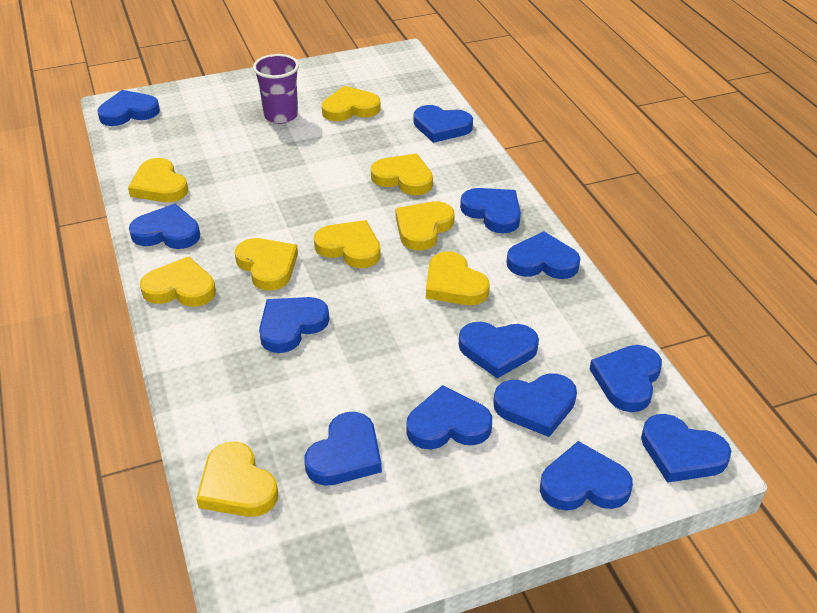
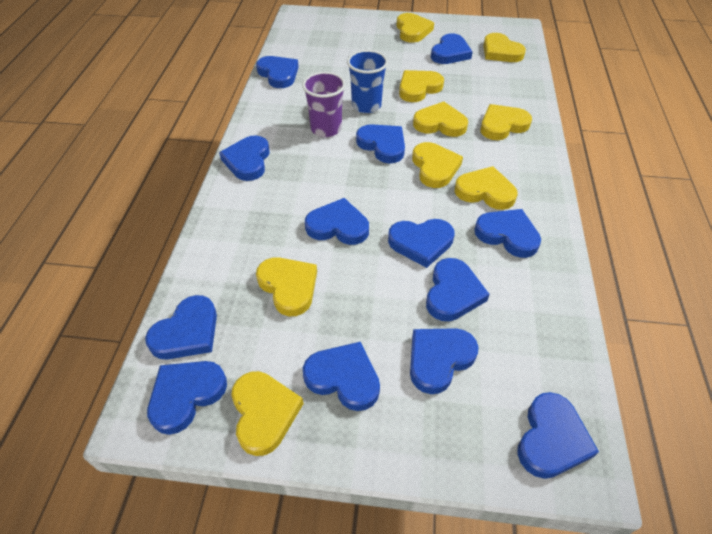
blue cup: 0 -> 1

